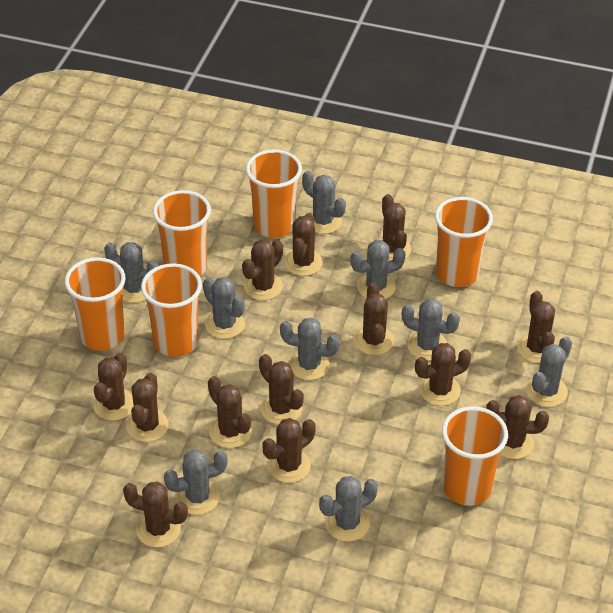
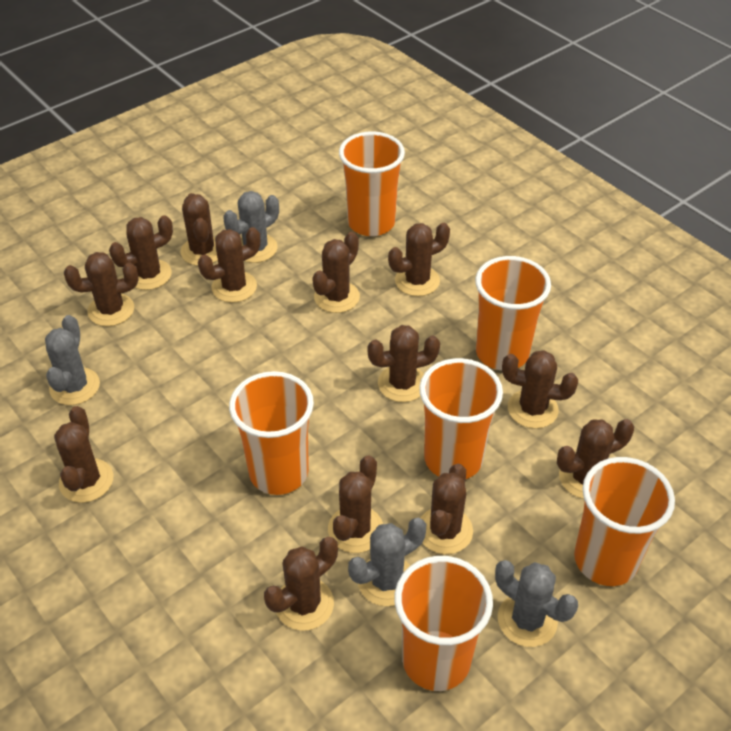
grey cactus: 9 -> 4

